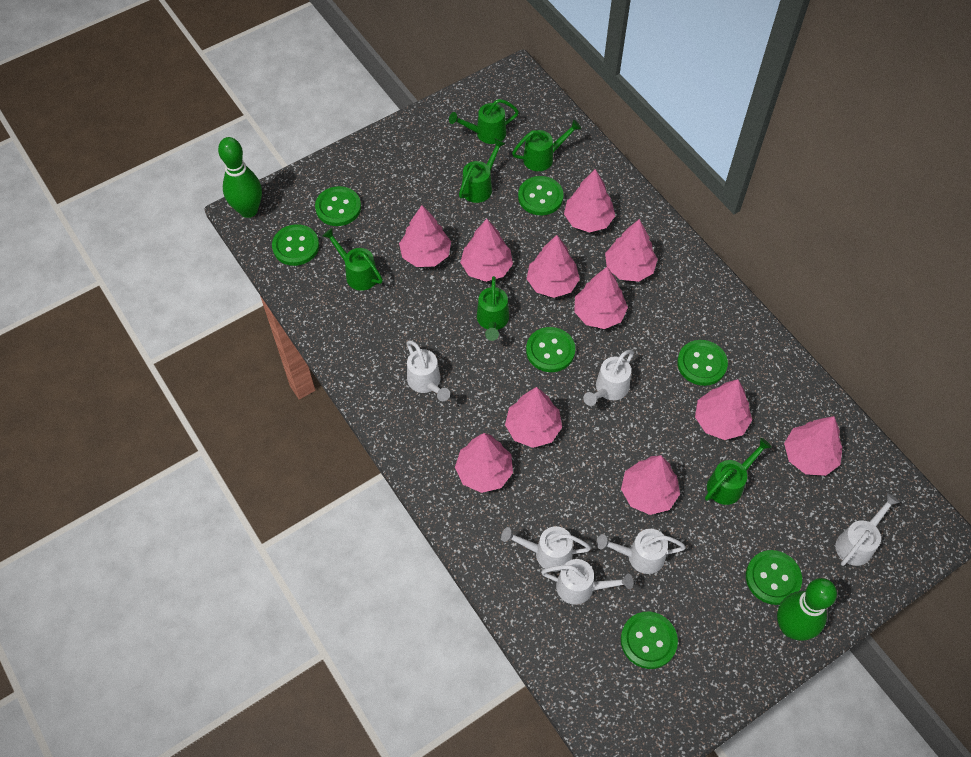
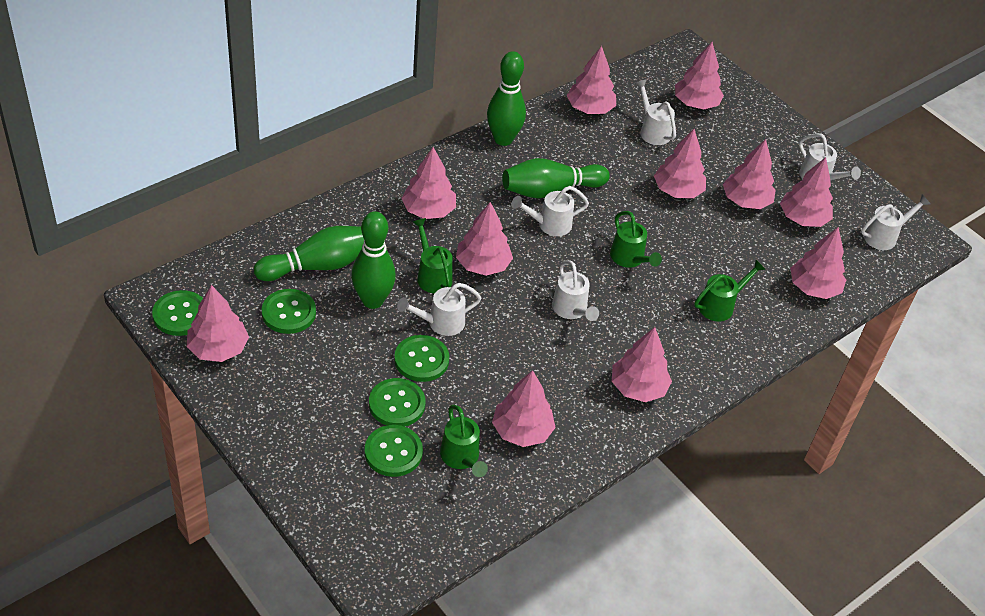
green bowling pin: 2 -> 4
green button: 7 -> 5
green watering can: 6 -> 4

